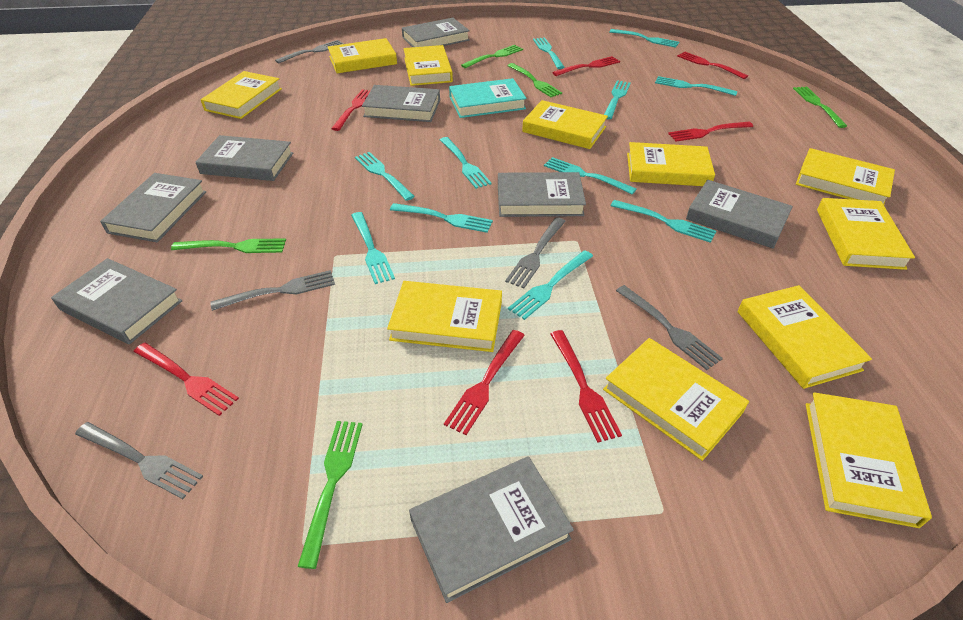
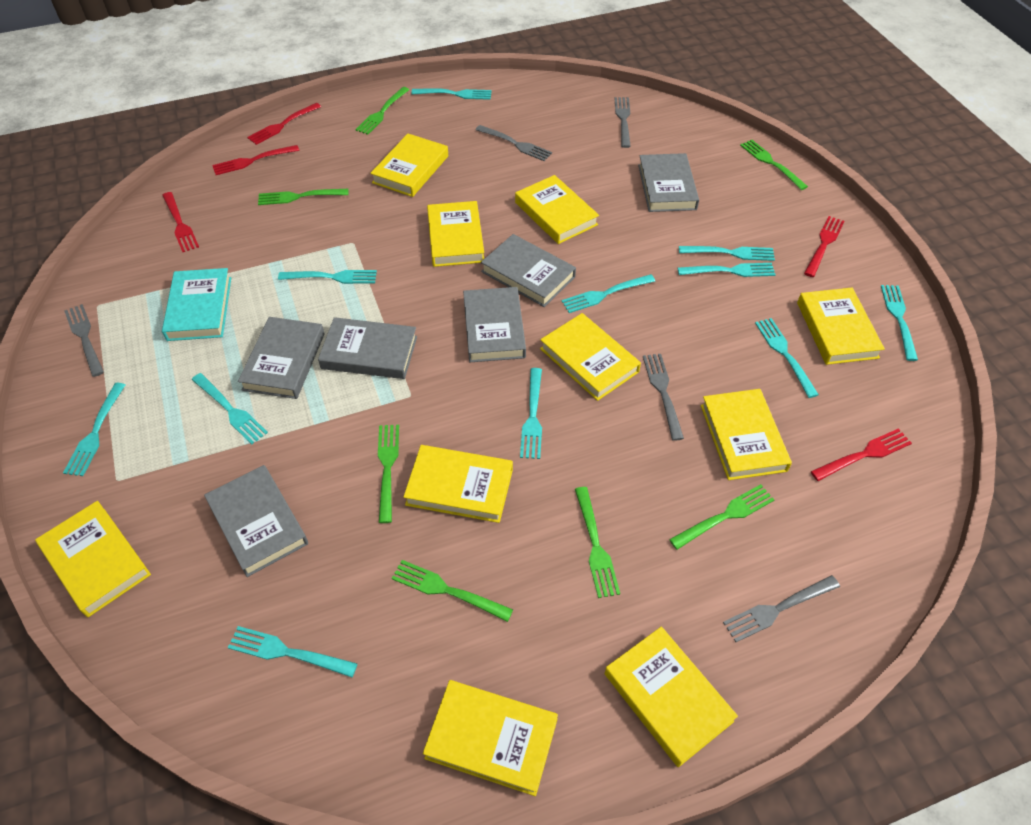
green fork: 5 -> 7
grey book: 8 -> 6
red fork: 7 -> 5
yellow book: 11 -> 10

